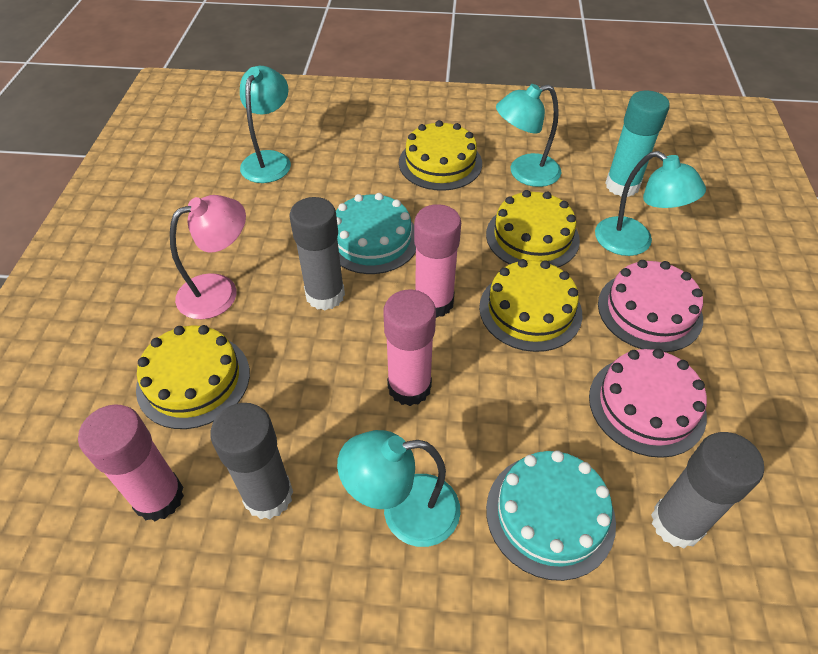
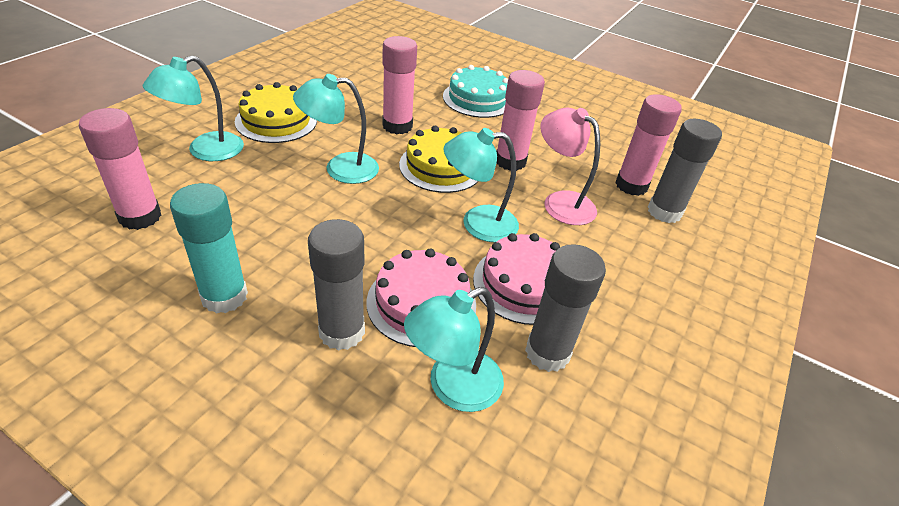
pink glue stick: 3 -> 4
turquoise cake: 2 -> 1
yellow cake: 4 -> 2

